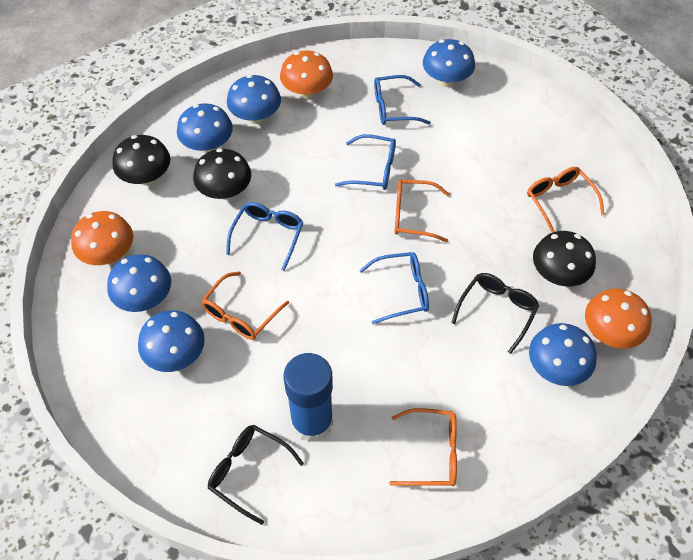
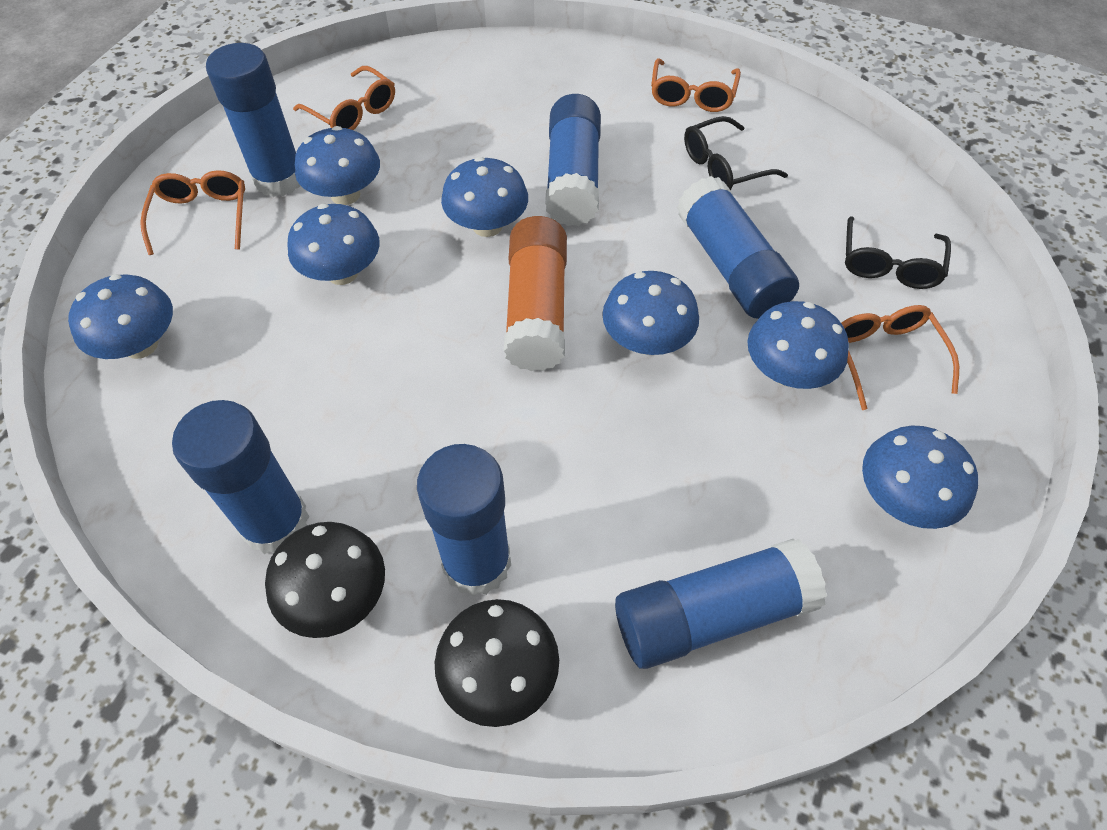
black mushroom: 3 -> 2
blue glasses: 4 -> 0
blue glue stick: 1 -> 6
blue mushroom: 6 -> 7
orange glue stick: 0 -> 1
orange mushroom: 3 -> 0

